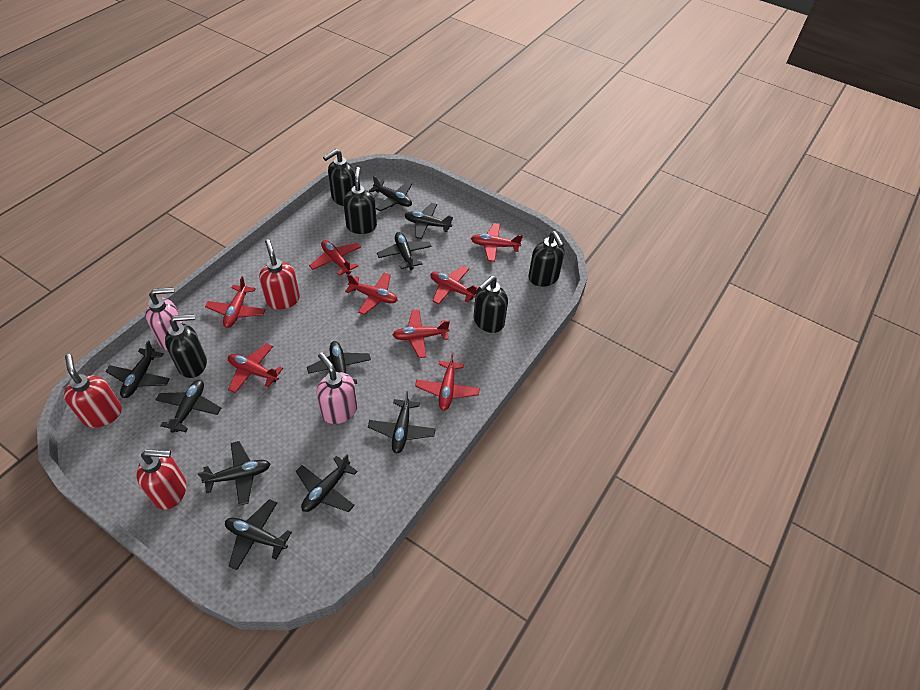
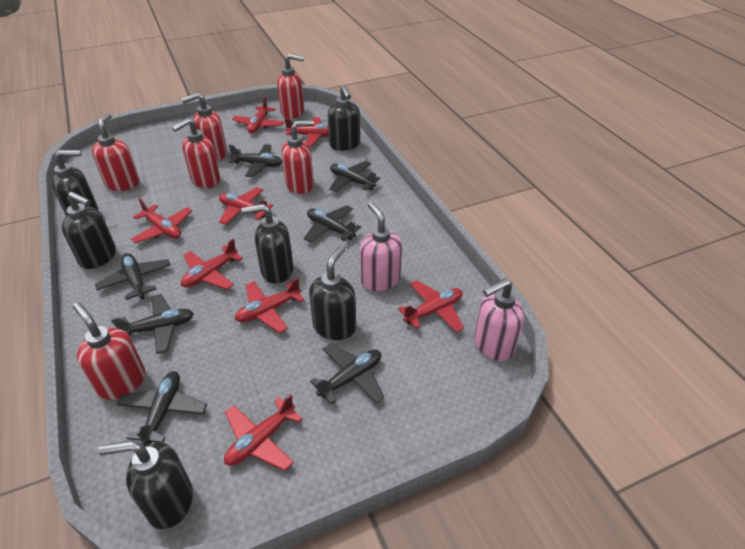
black plane: 10 -> 7
black soap dispenser: 5 -> 6
red soap dispenser: 3 -> 6

